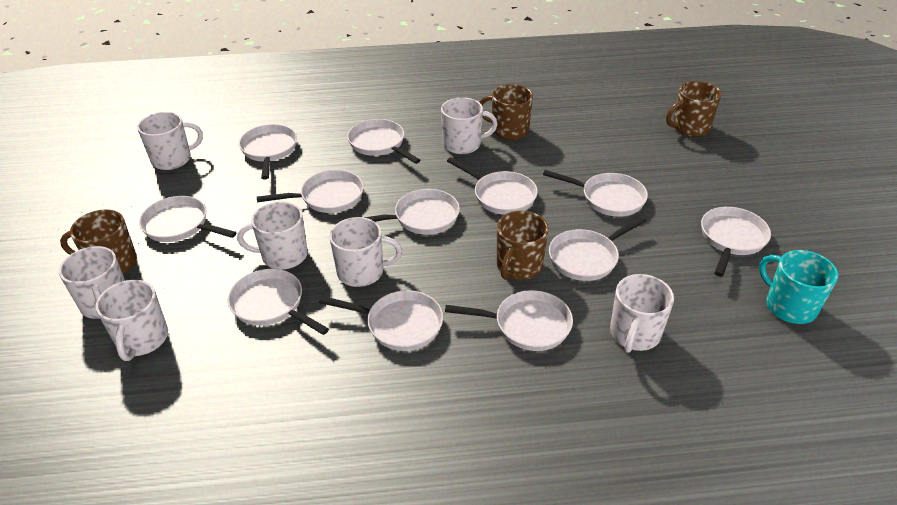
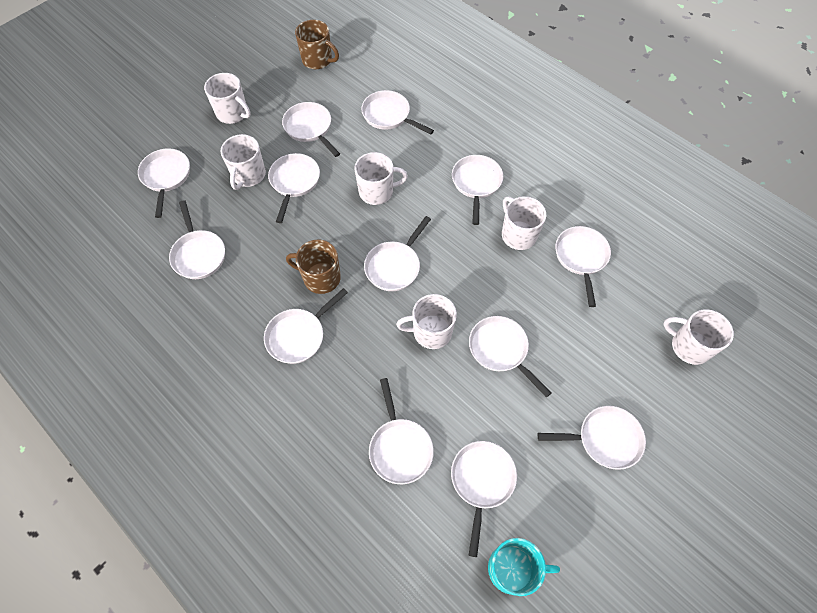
brown mug: 4 -> 2
white mug: 7 -> 6
white pan: 12 -> 13

